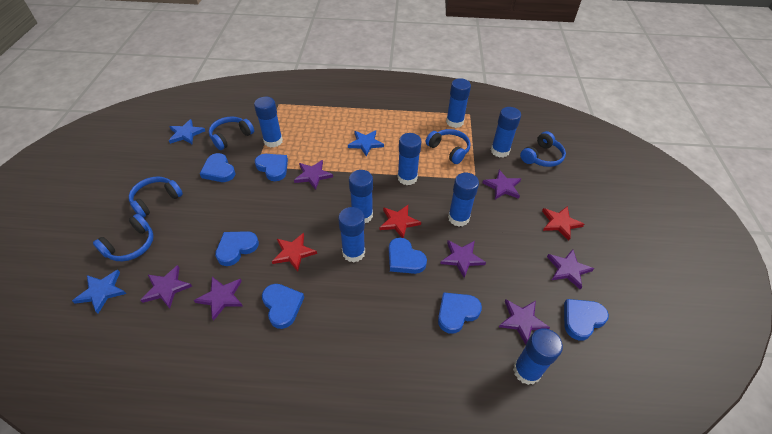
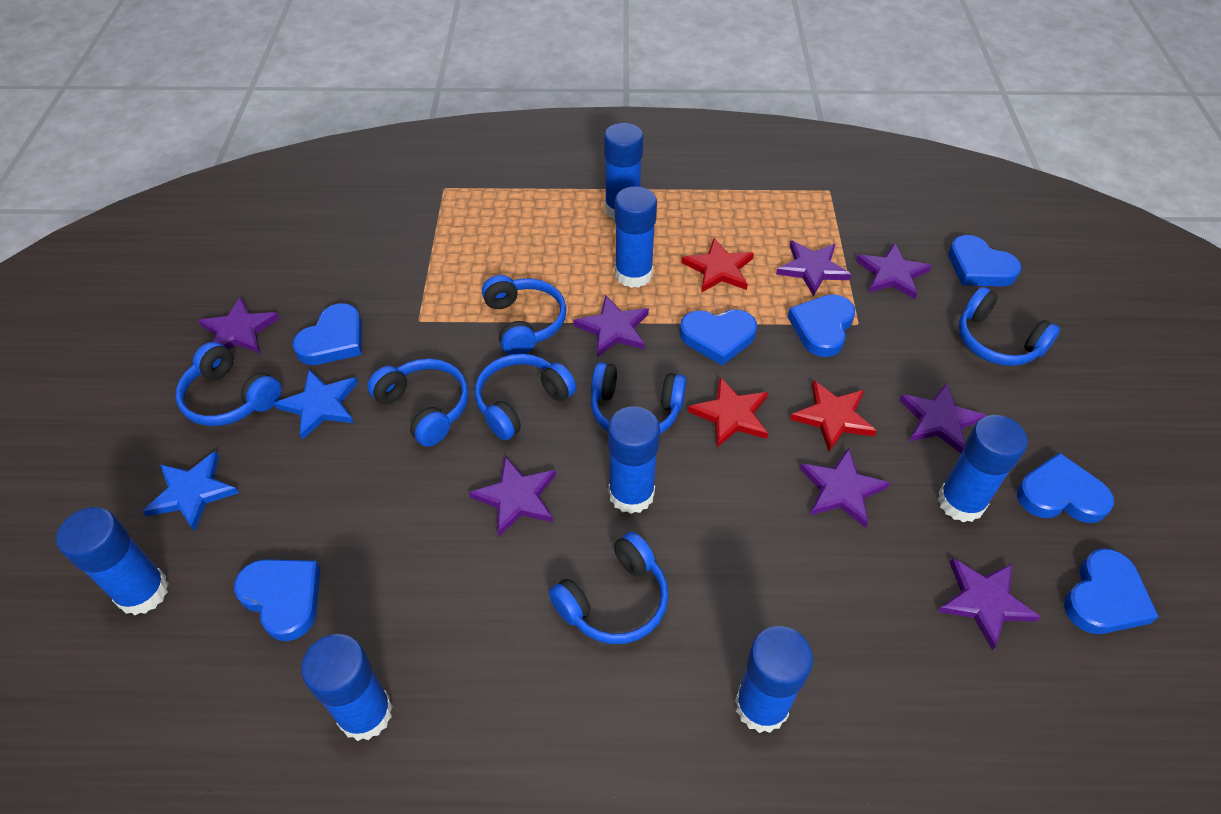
blue glue stick: 8 -> 7
blue headphones: 5 -> 7
blue star: 3 -> 2
purple star: 7 -> 8

